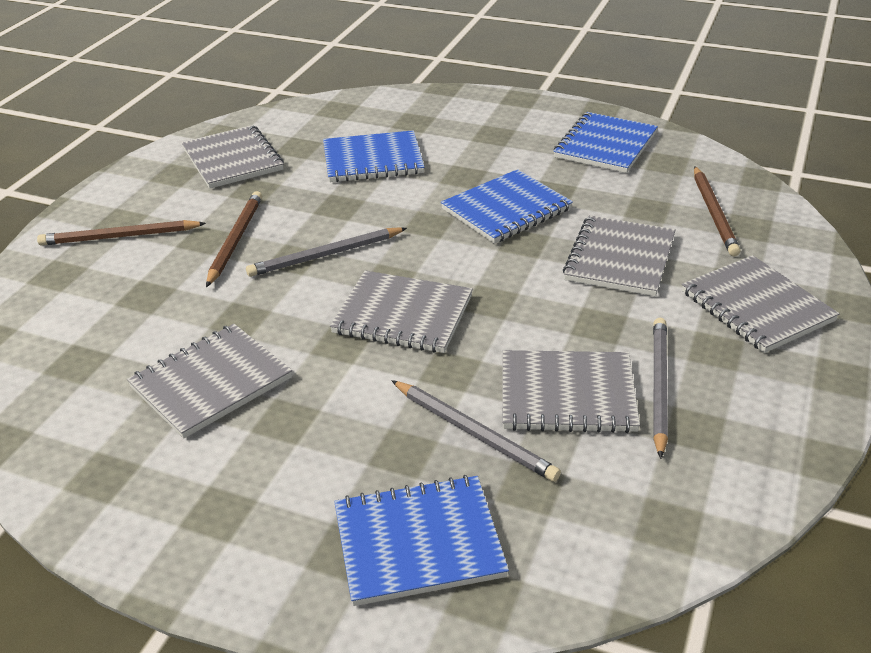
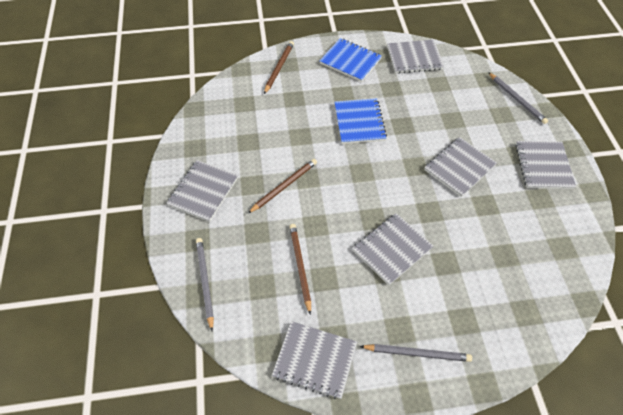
blue notebook: 4 -> 2

